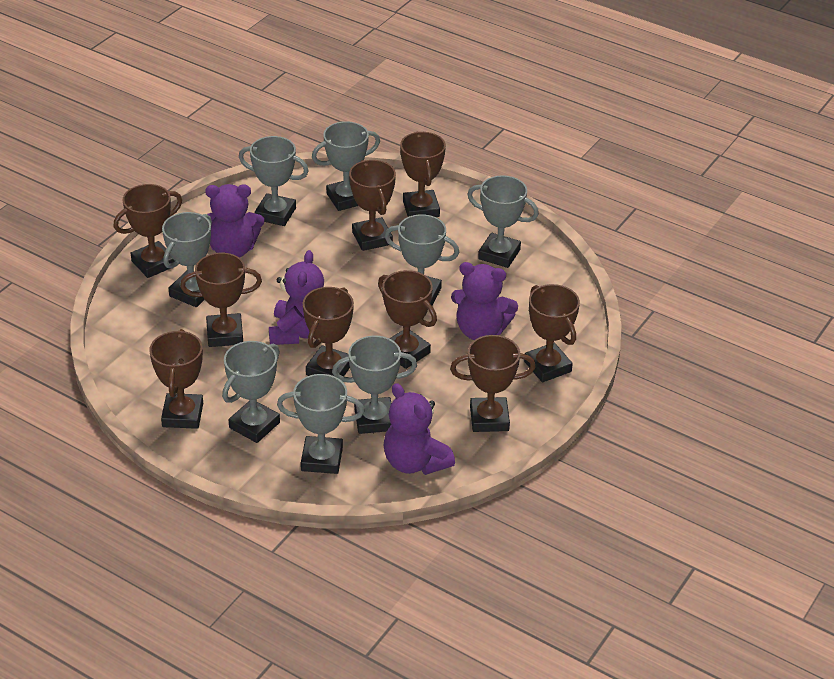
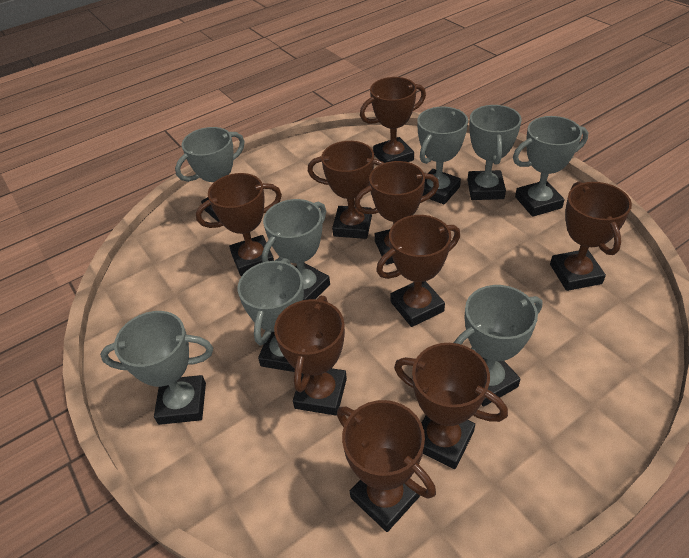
purple teddy bear: 4 -> 0

